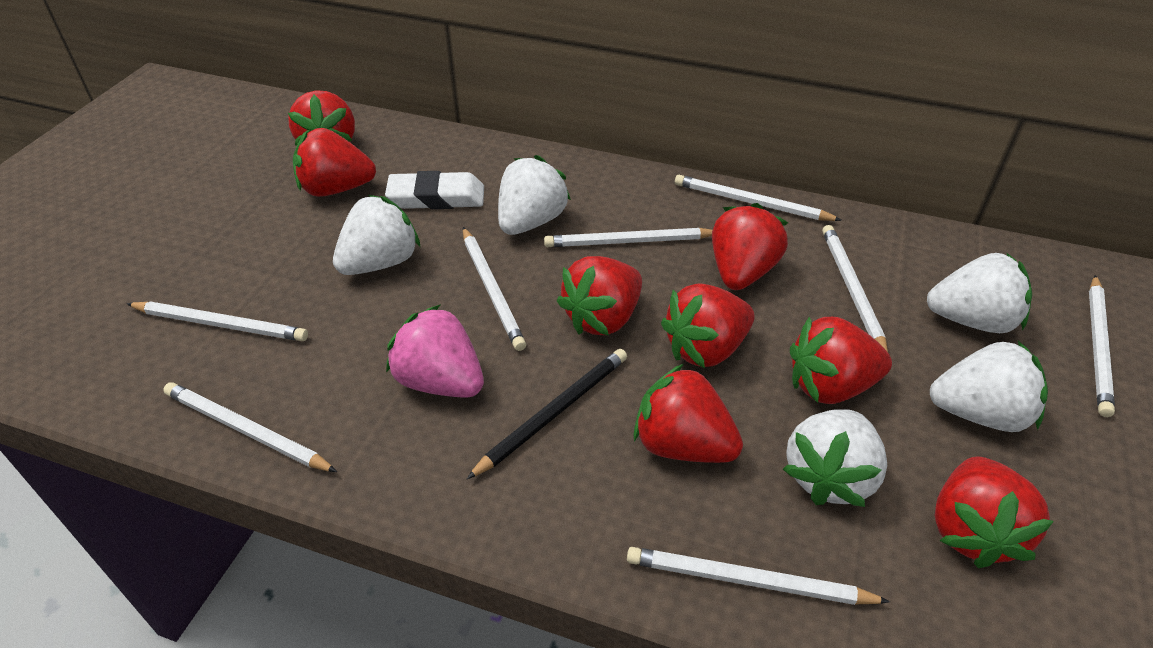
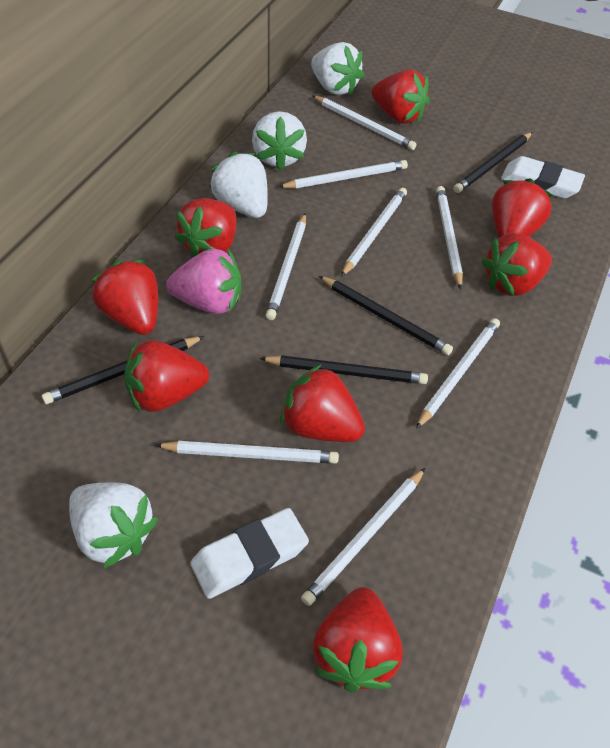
black pencil: 1 -> 4
white eraser: 1 -> 2
white strawberry: 5 -> 4

